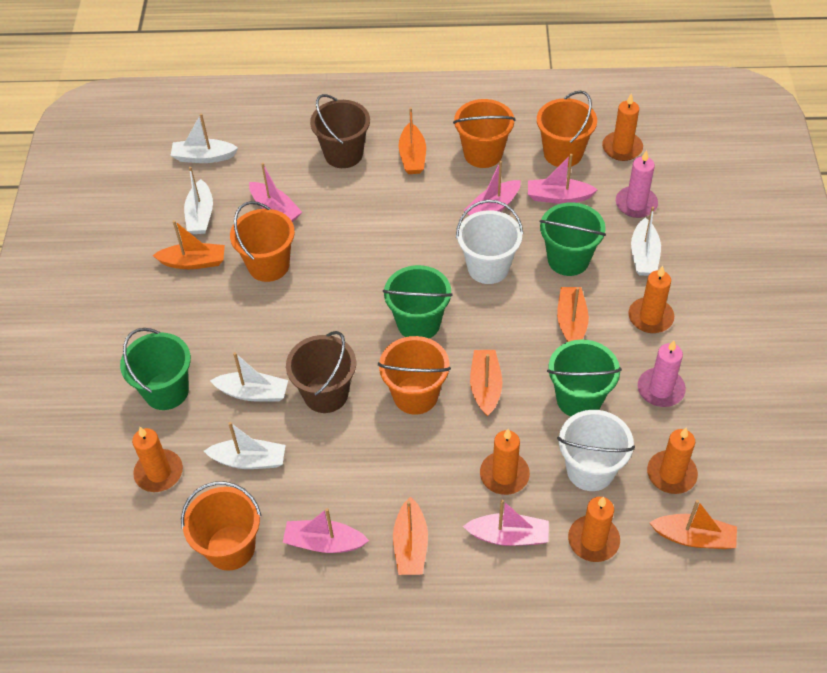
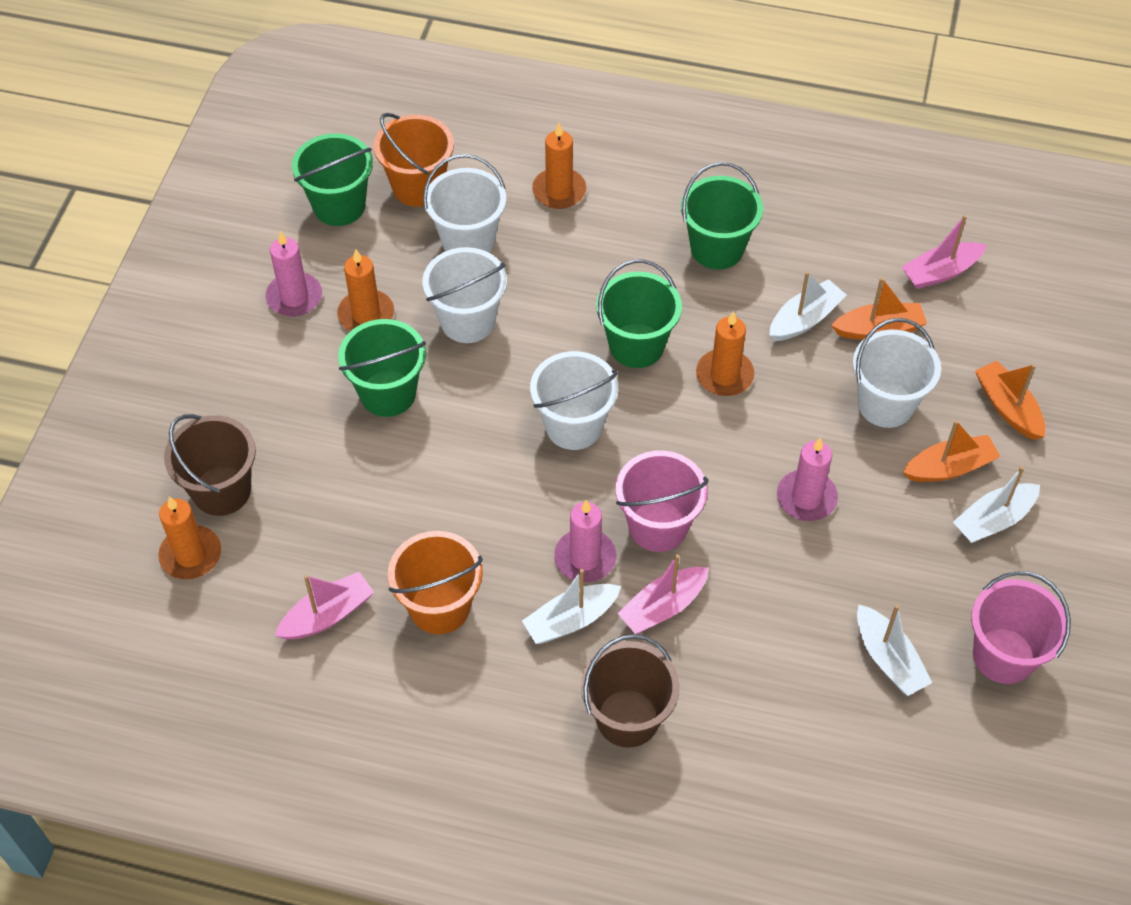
orange boat: 6 -> 3
orange bucket: 5 -> 2
orange candle: 6 -> 4
pink boat: 5 -> 3
pink bucket: 0 -> 2
pink candle: 2 -> 3
white boat: 5 -> 4
white bucket: 2 -> 4

